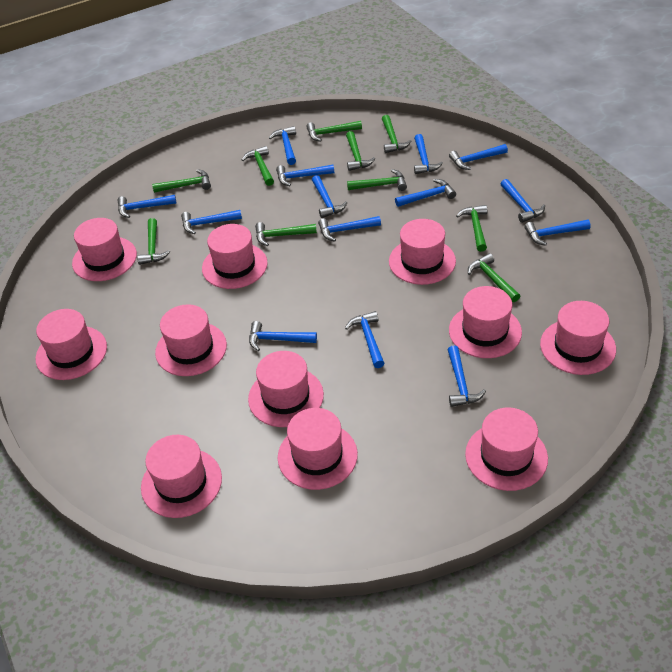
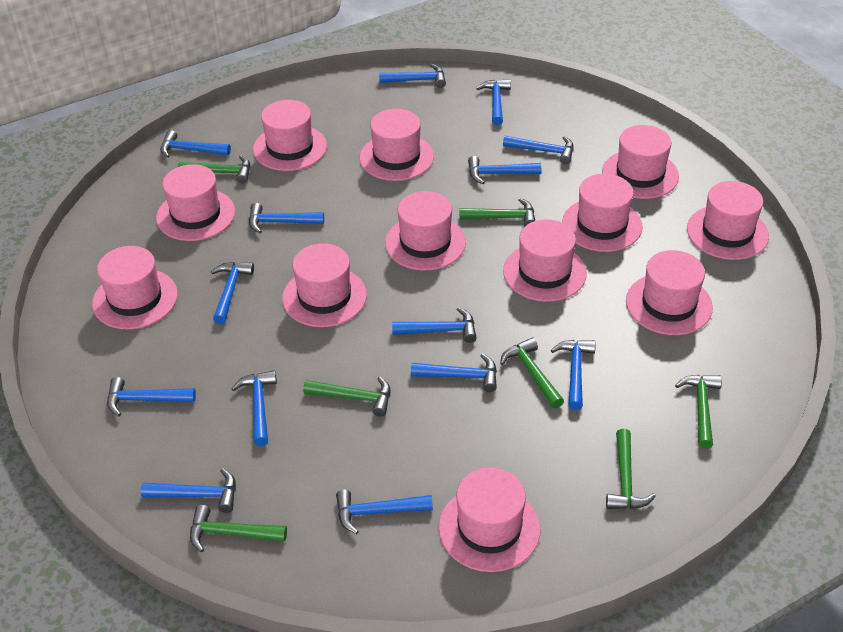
green hammer: 10 -> 7
pink hat: 11 -> 12

